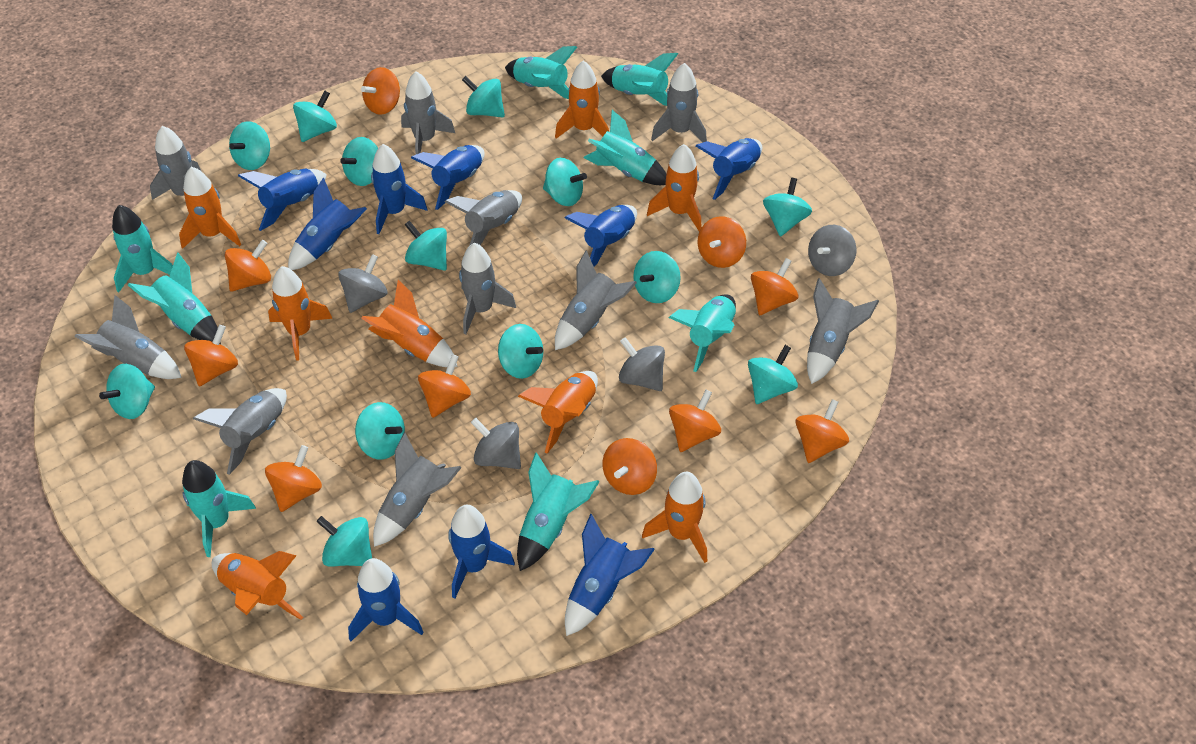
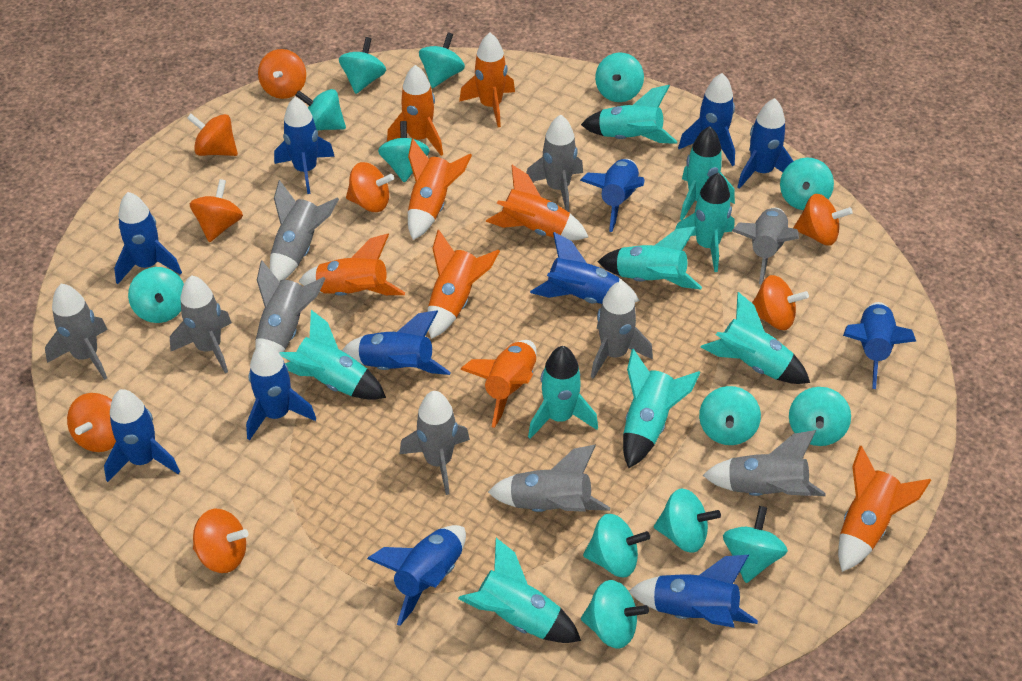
blue rocket: 9 -> 12
grey spinning top: 4 -> 0
orange spinning top: 10 -> 8
turquoise rocket: 8 -> 9

